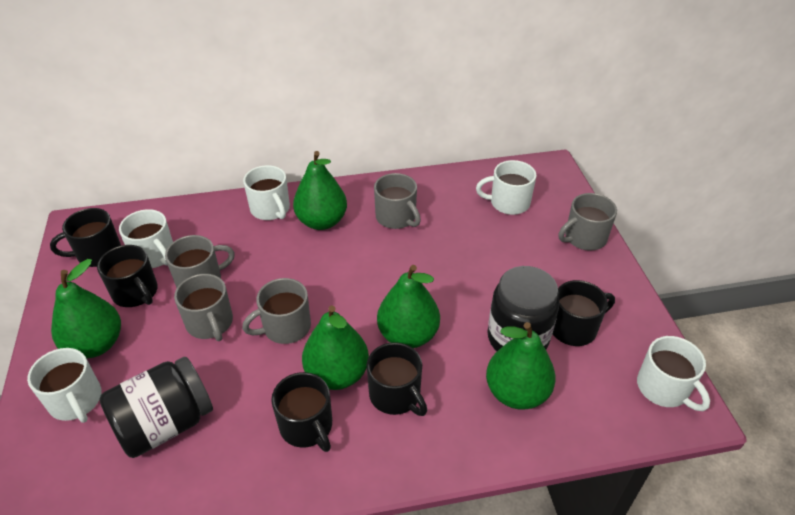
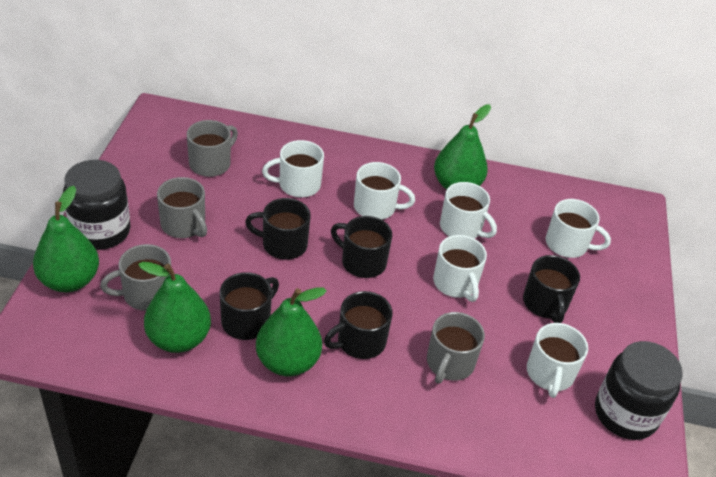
green pear: 5 -> 4
grey mug: 5 -> 4
white mug: 5 -> 6

